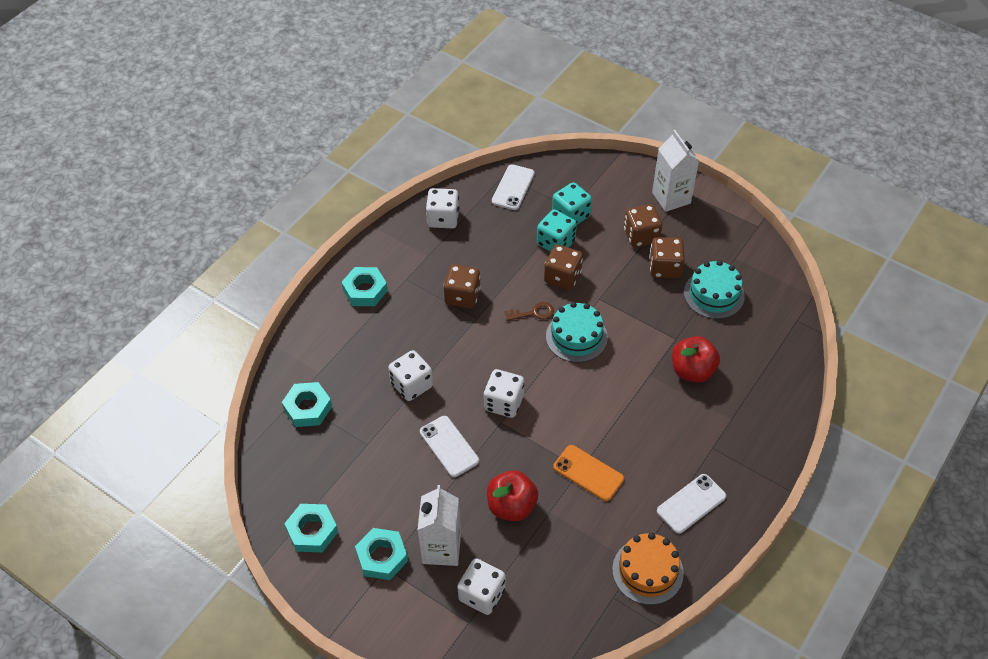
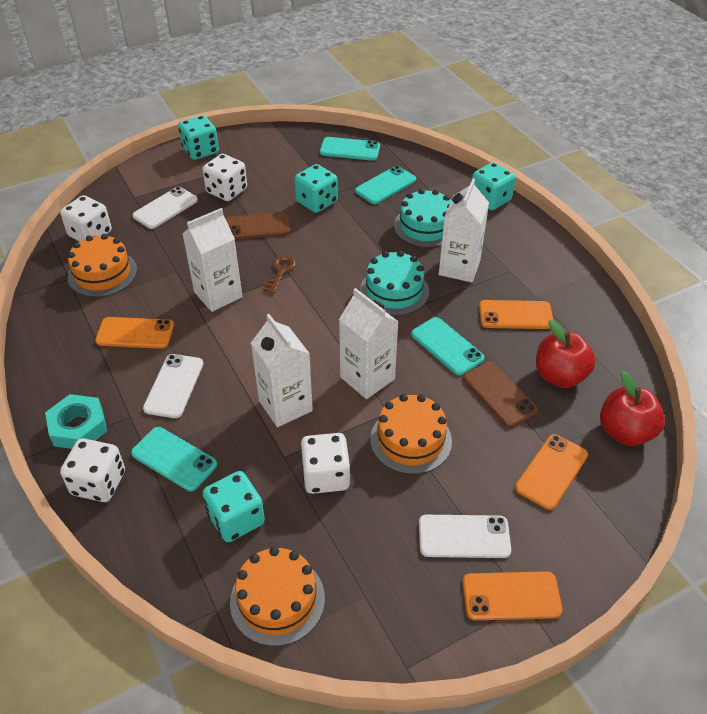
brown dice: 4 -> 0
brown phone: 0 -> 2
orange cake: 1 -> 3
orange phone: 1 -> 4
turquoise dice: 2 -> 4
turquoise nut: 4 -> 1
turquoise phone: 0 -> 4
white carton: 2 -> 4

